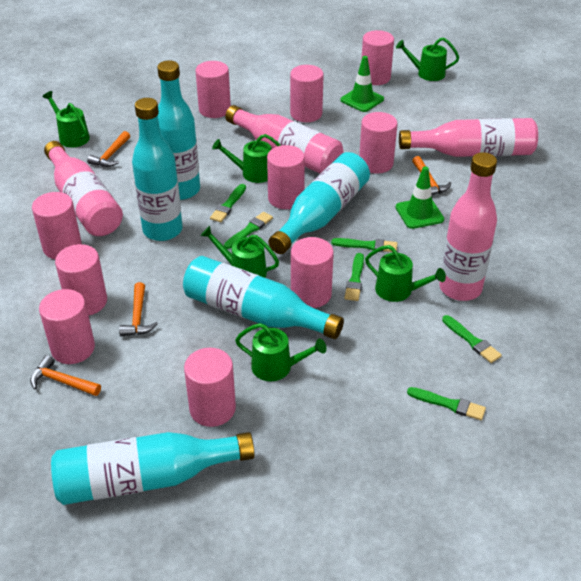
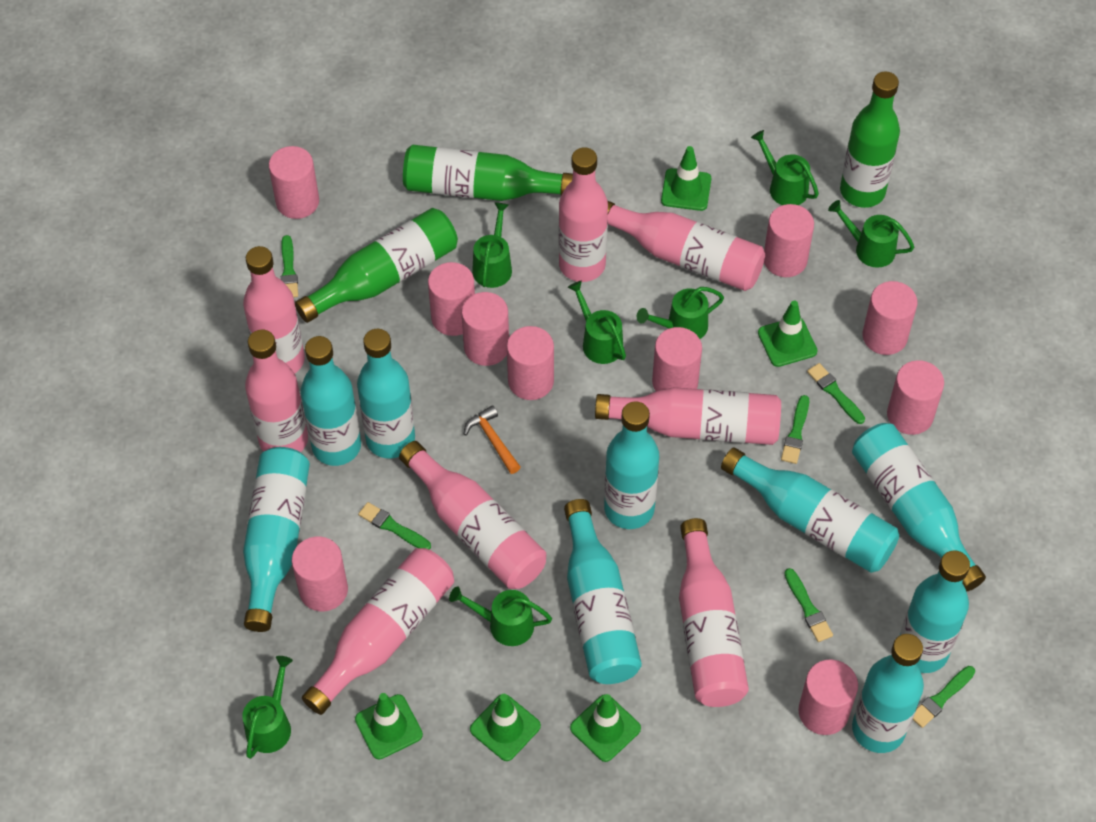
green bottle: 0 -> 3
green traffic cone: 2 -> 5
green watering can: 6 -> 7
orange hammer: 4 -> 1
pink bottle: 4 -> 8
turquoise bottle: 5 -> 9

